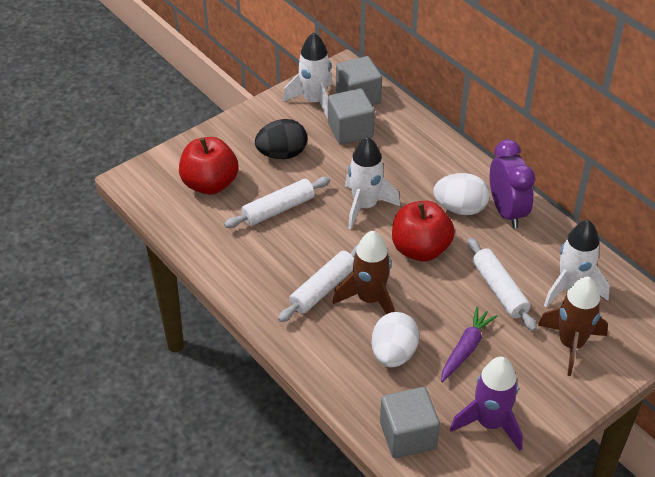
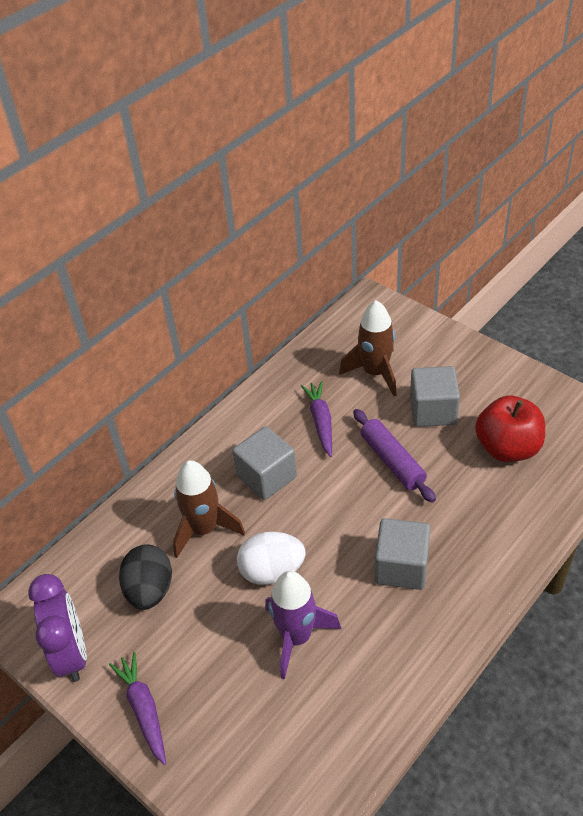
purple carrot: 1 -> 2
purple rolling pin: 0 -> 1
red apple: 2 -> 1
white egg: 2 -> 1
white rocket: 3 -> 0
white rolling pin: 3 -> 0

